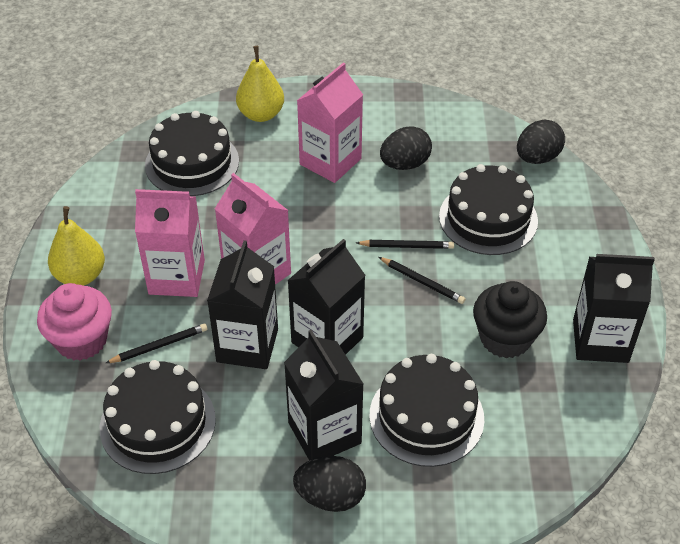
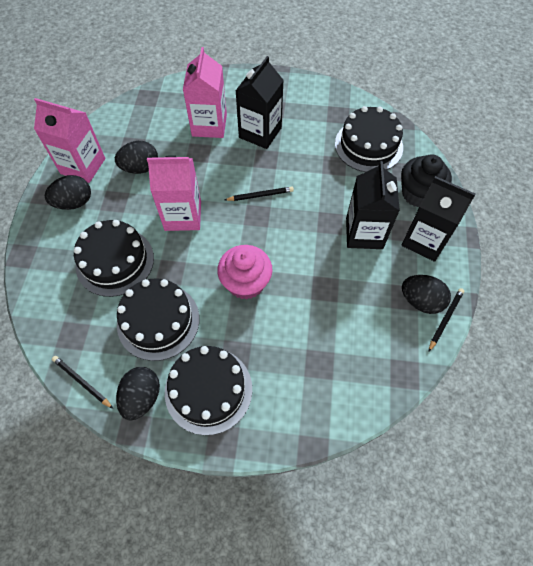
black carton: 4 -> 3
black egg: 3 -> 4
yellow pear: 2 -> 0

